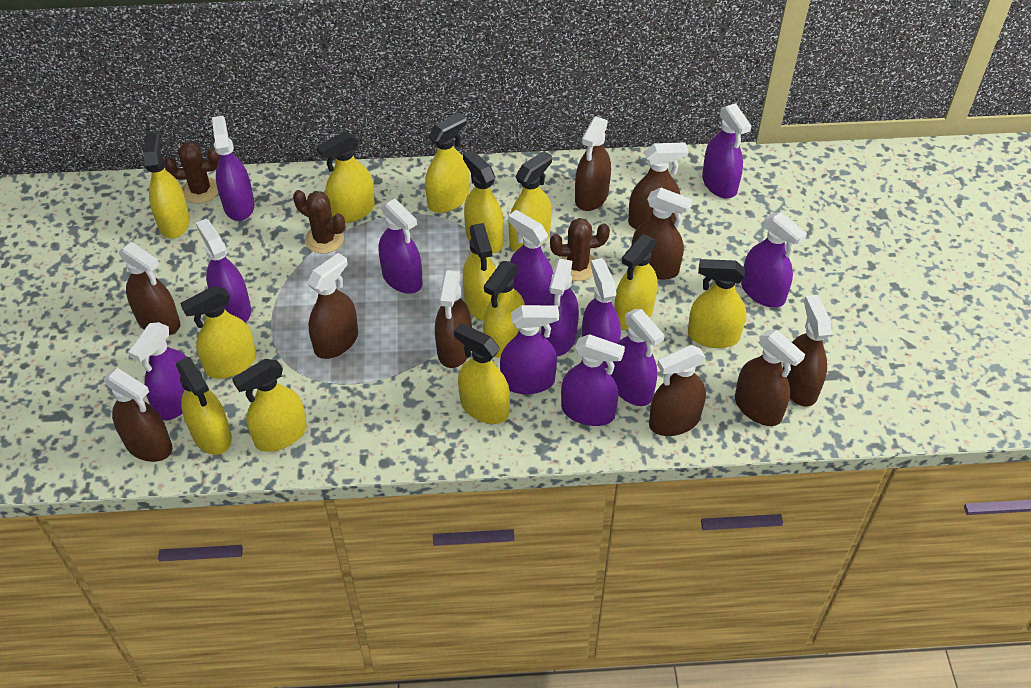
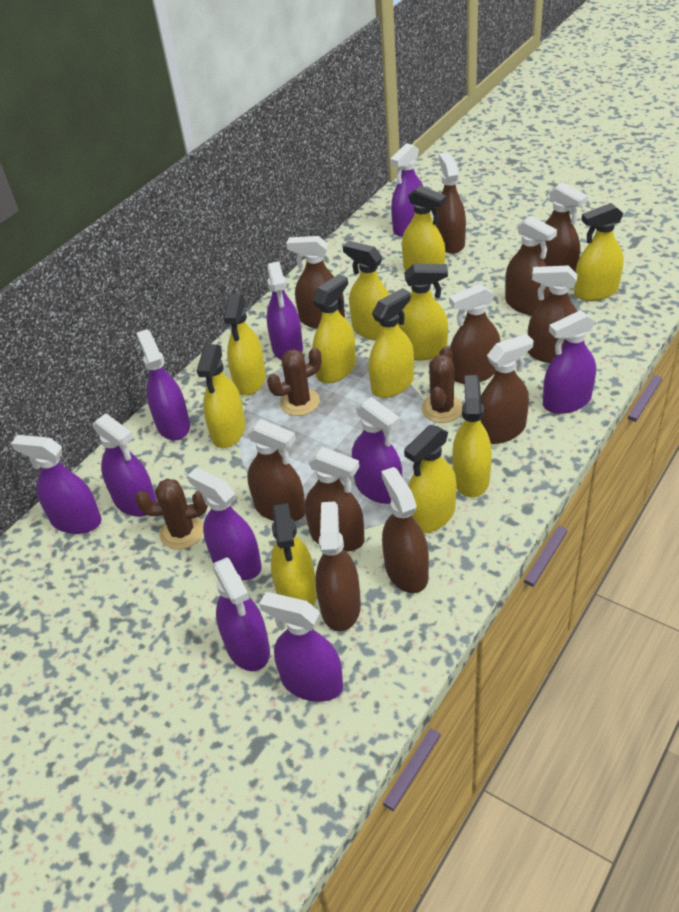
brown spray bottle: 10 -> 11
purple spray bottle: 12 -> 10
yellow spray bottle: 13 -> 11

